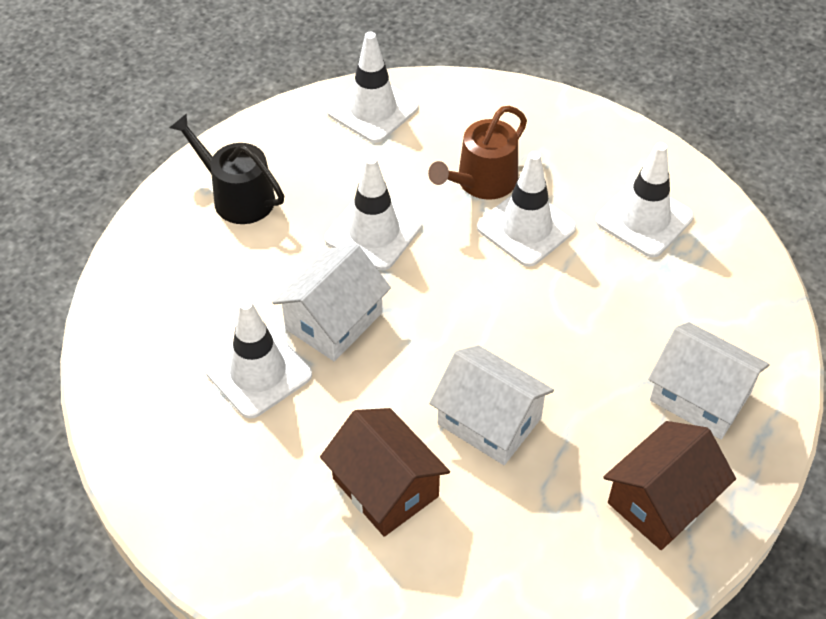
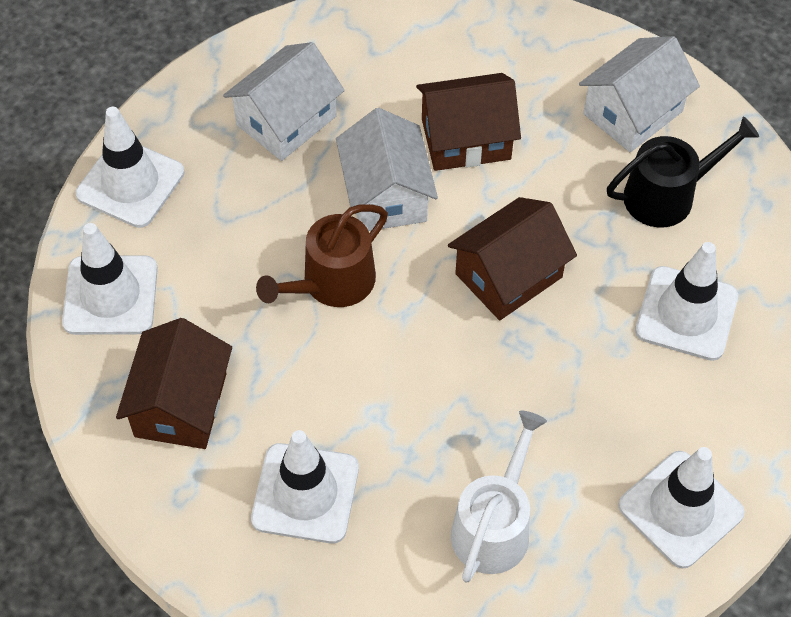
brown house: 2 -> 3
white watering can: 0 -> 1

